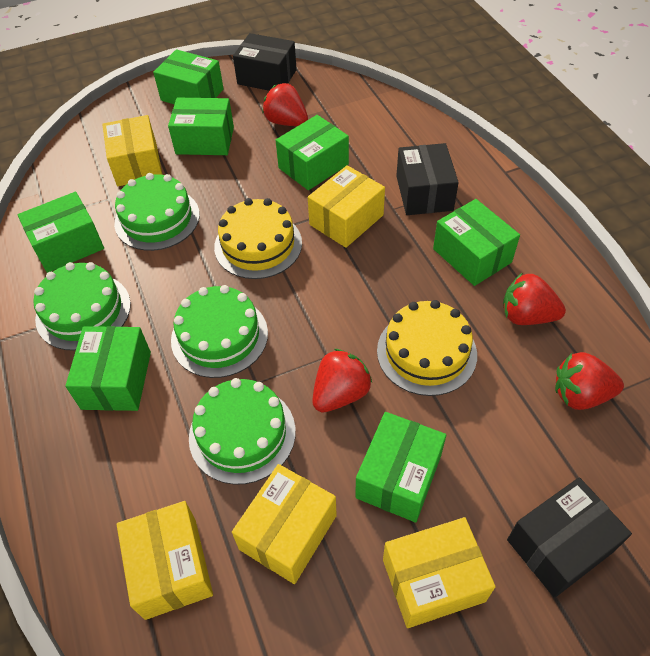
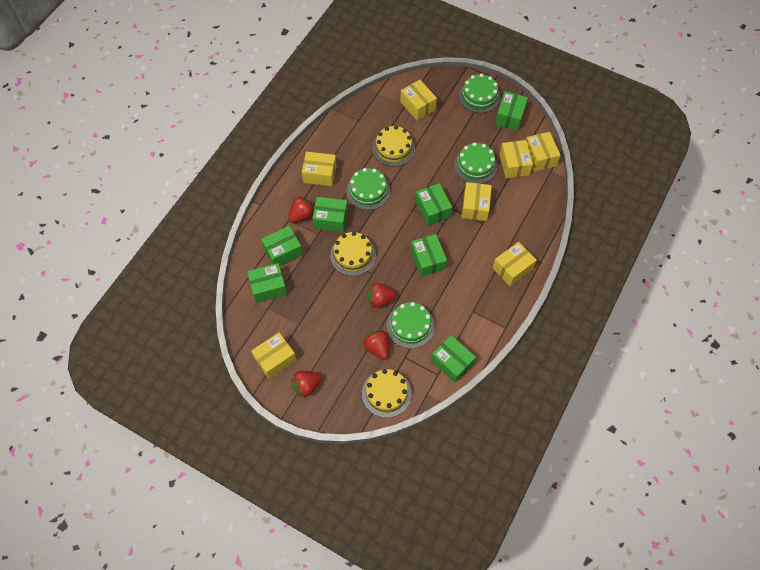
black box: 3 -> 0
yellow box: 5 -> 7
yellow cake: 2 -> 3

